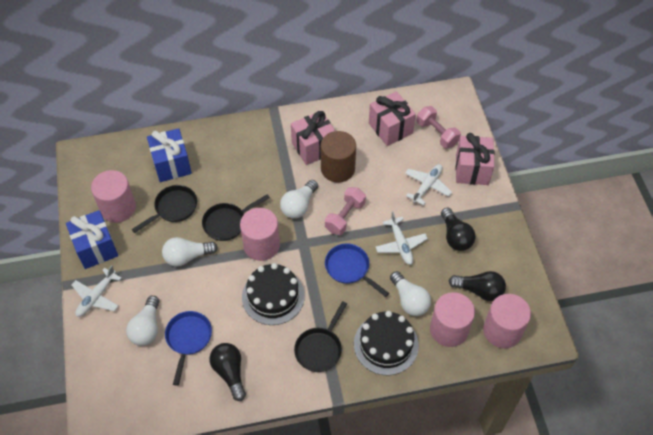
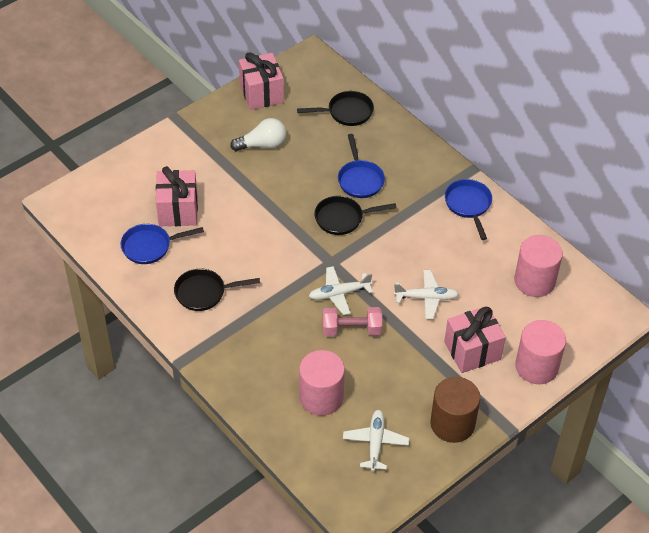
black cake: 2 -> 0
black light bulb: 3 -> 0
blue gift: 2 -> 0
blue pan: 2 -> 3
pink cylinder: 4 -> 3
pink dumbbell: 2 -> 1
white light bulb: 4 -> 1

